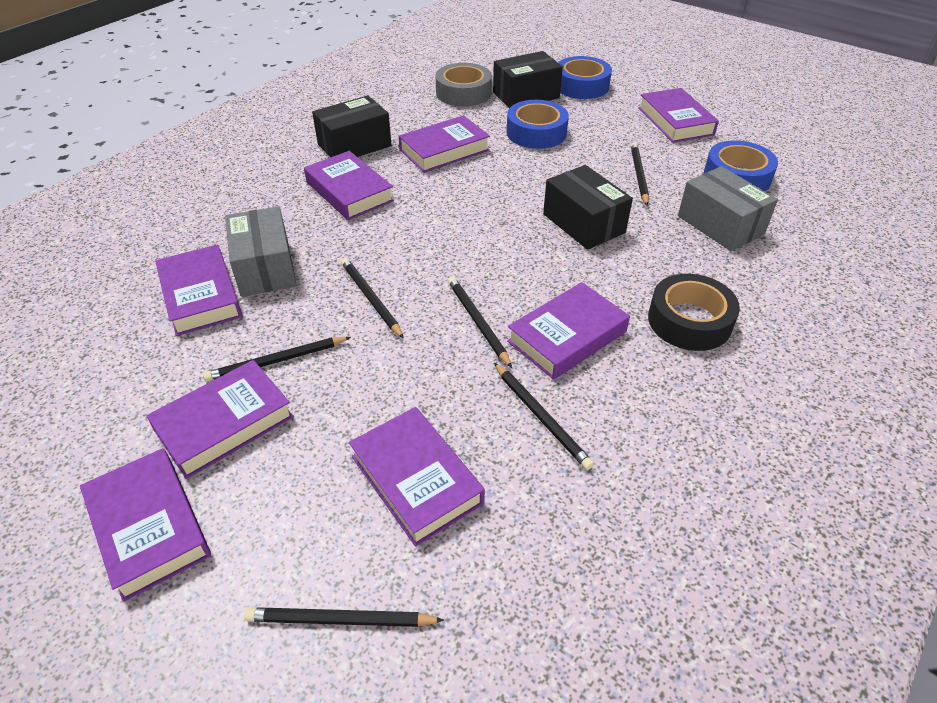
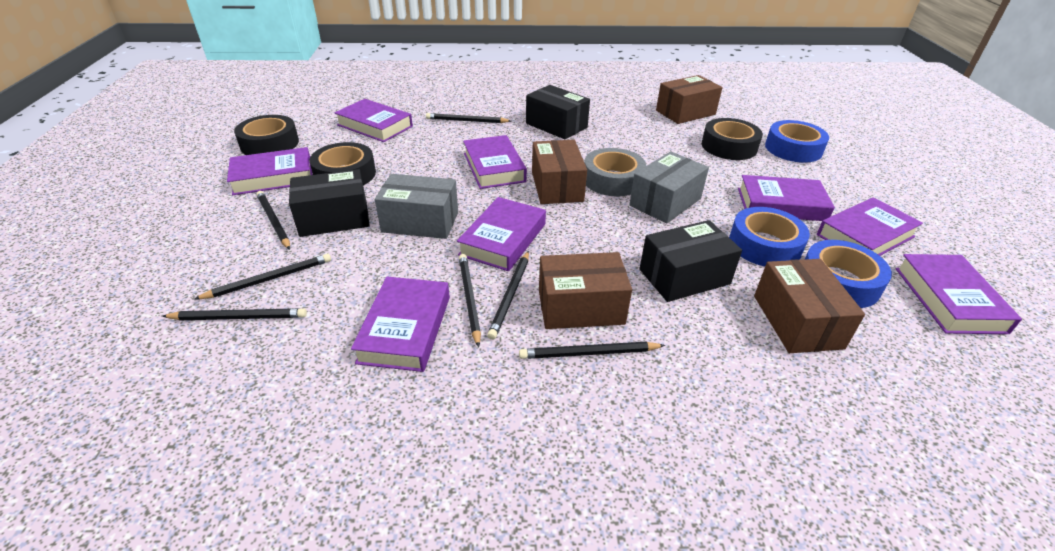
black pencil: 6 -> 7
black tape: 1 -> 3
brown box: 0 -> 4

